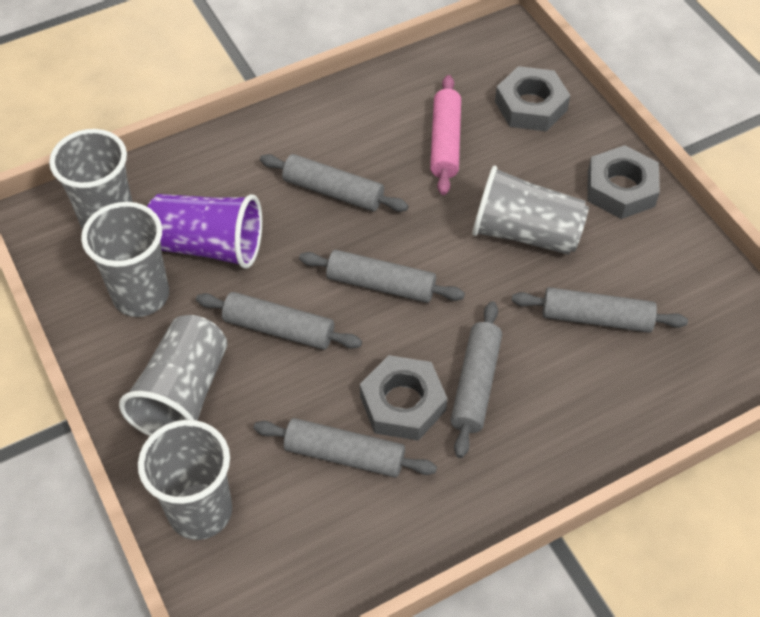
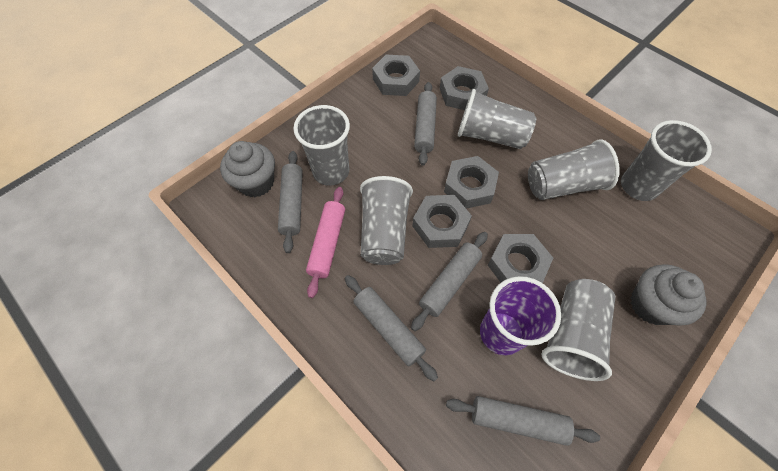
grey cup: 5 -> 6
grey cupcake: 0 -> 2
grey nut: 3 -> 5
grey rolling pin: 6 -> 5

